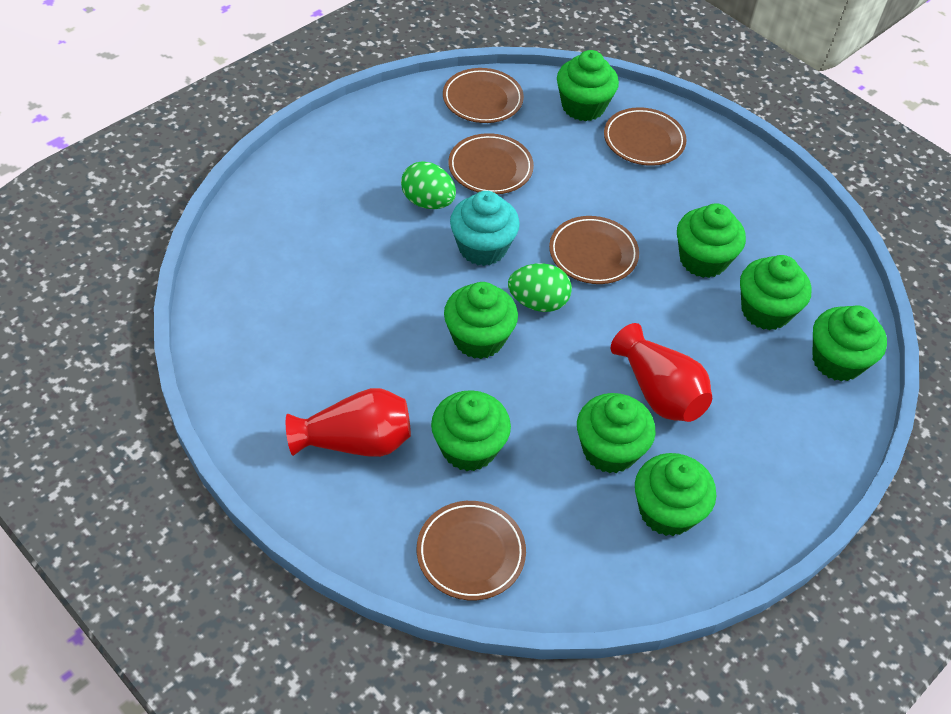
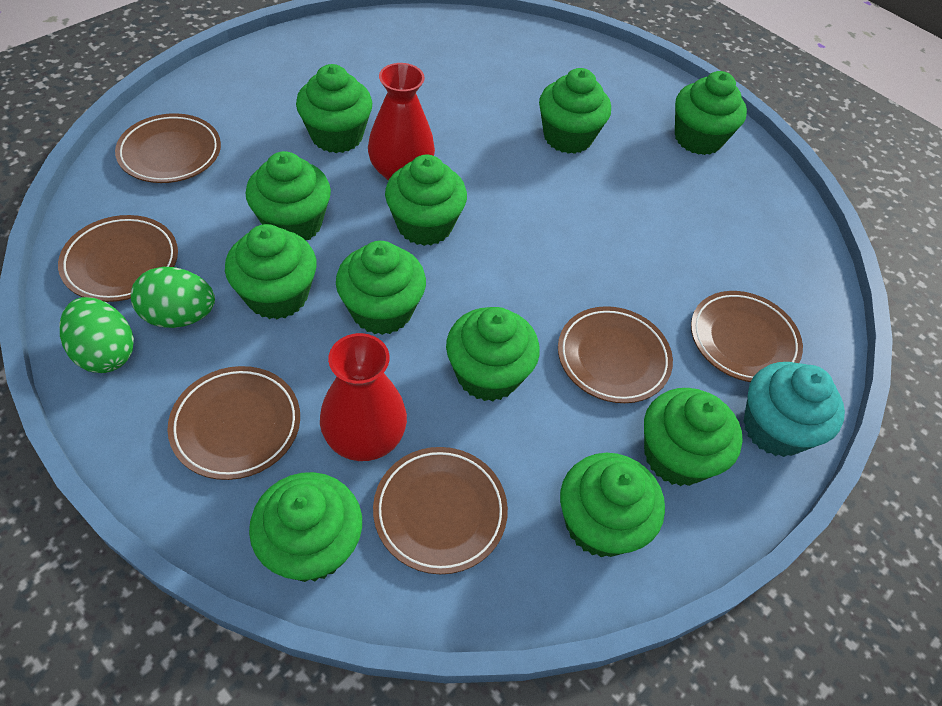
brown plate: 5 -> 6
green cupcake: 8 -> 11

